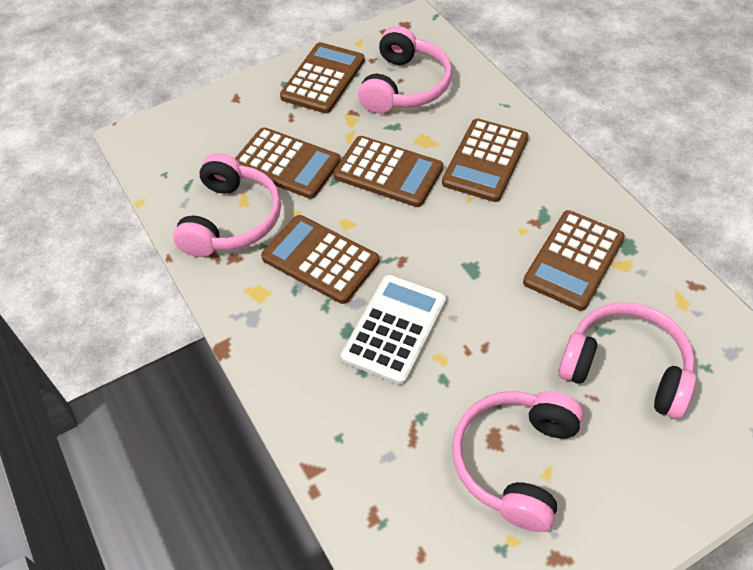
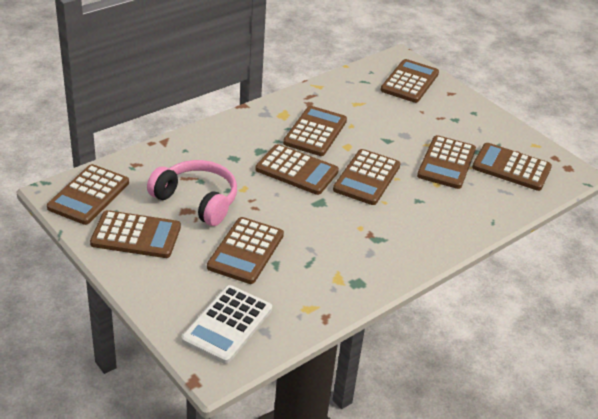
brown calculator: 6 -> 9
pink headphones: 4 -> 1

